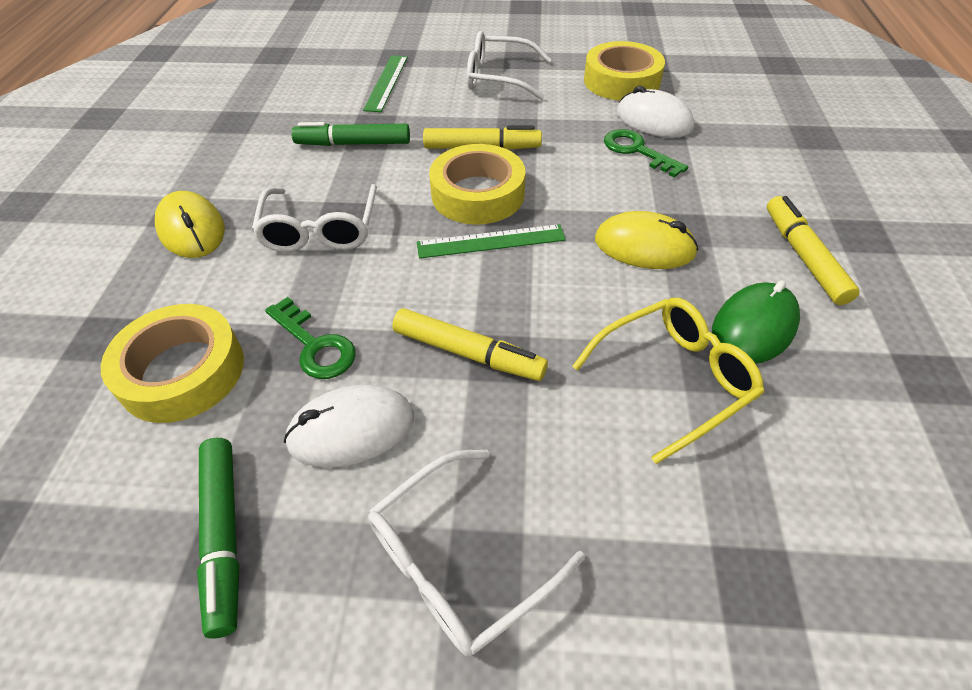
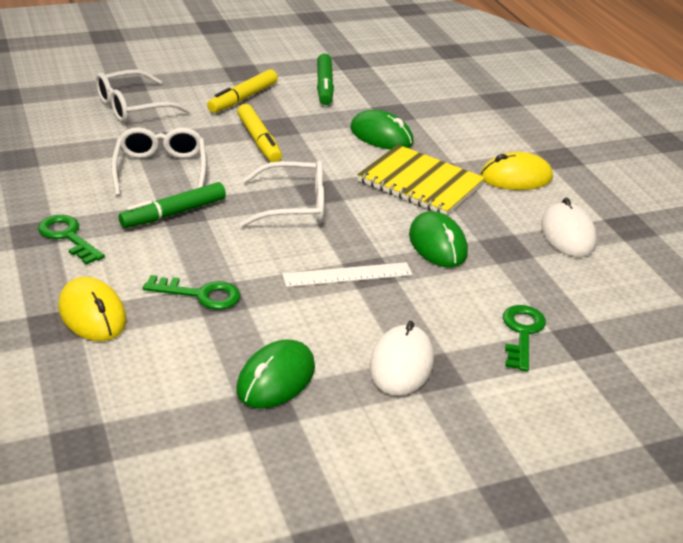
green key: 2 -> 3
green mouse: 1 -> 3
green ruler: 2 -> 0
white ruler: 0 -> 1
yellow glasses: 1 -> 0
yellow marker: 3 -> 2
yellow notebook: 0 -> 1
yellow tape: 3 -> 0

